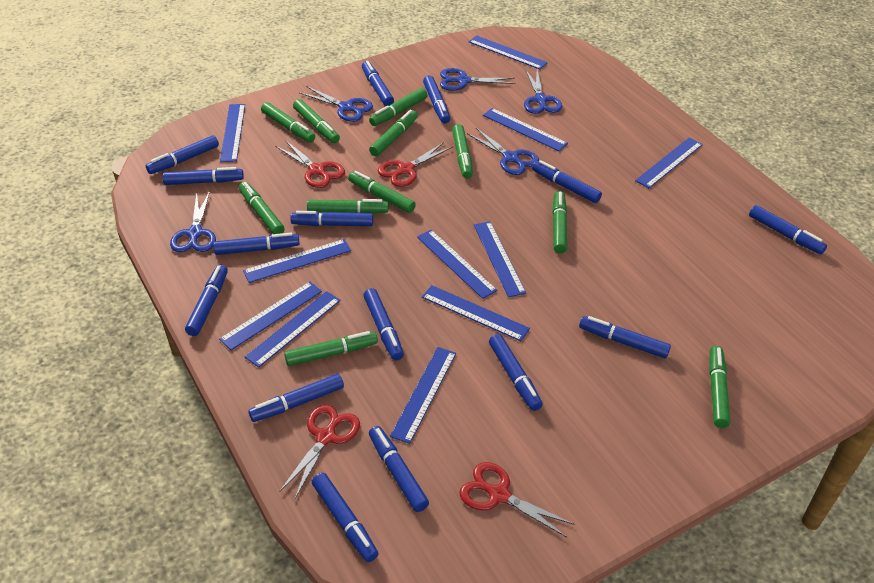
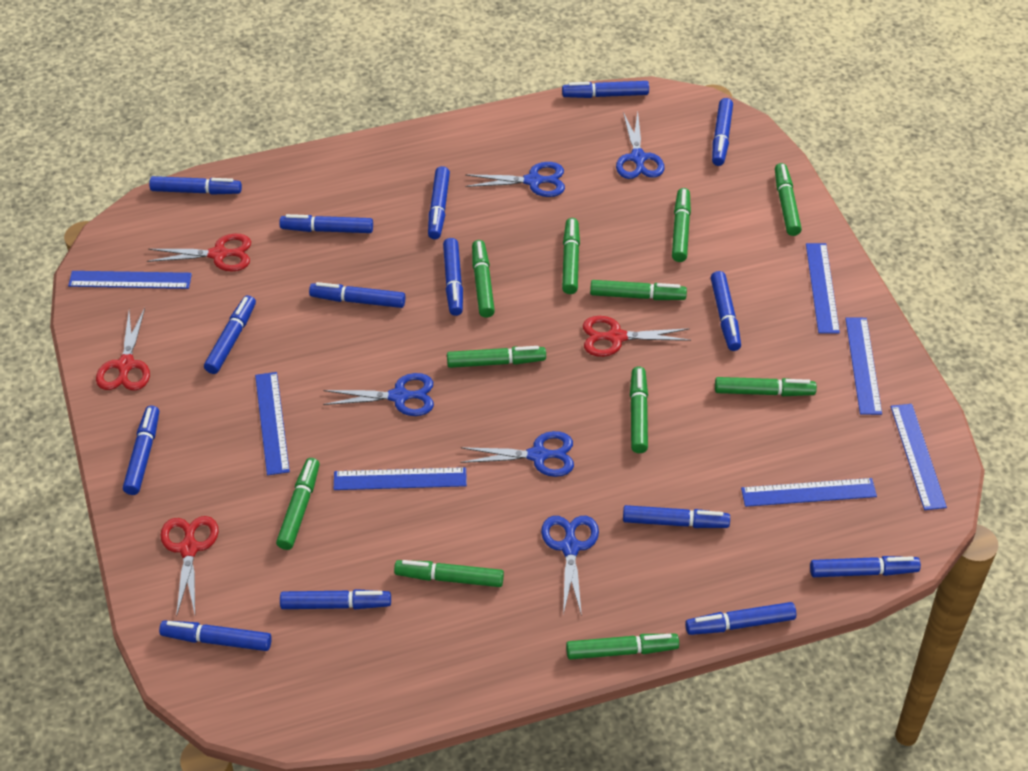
blue ruler: 11 -> 7

